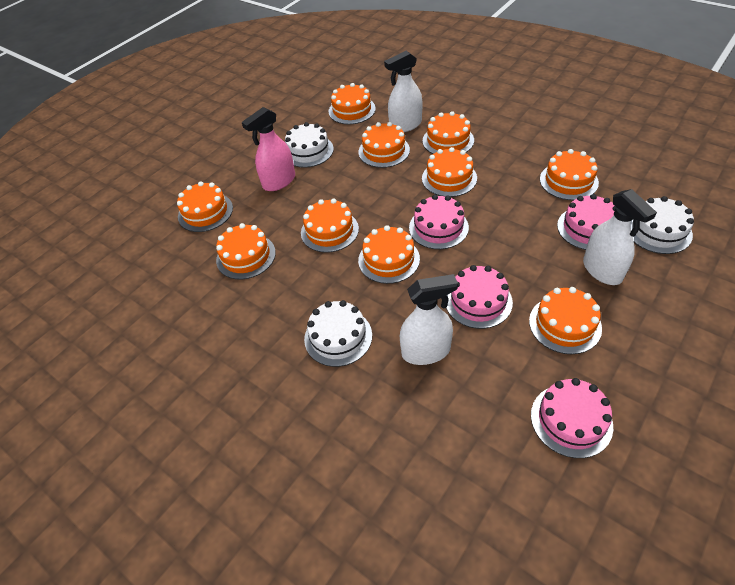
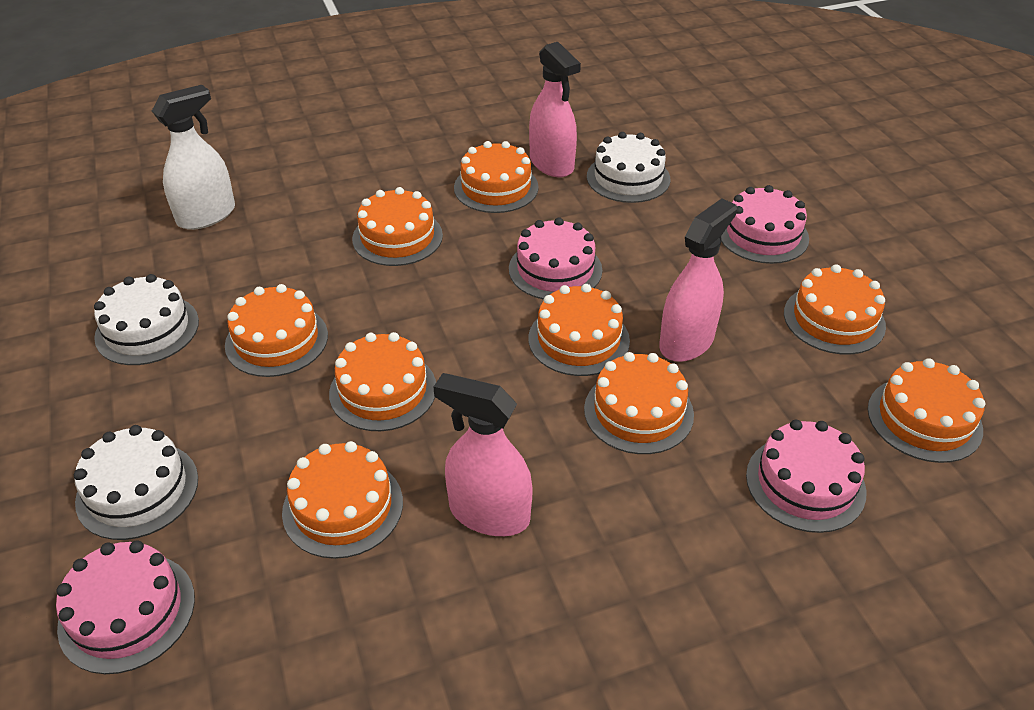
orange cake: 10 -> 9
pink spray bottle: 1 -> 3
white spray bottle: 3 -> 1

